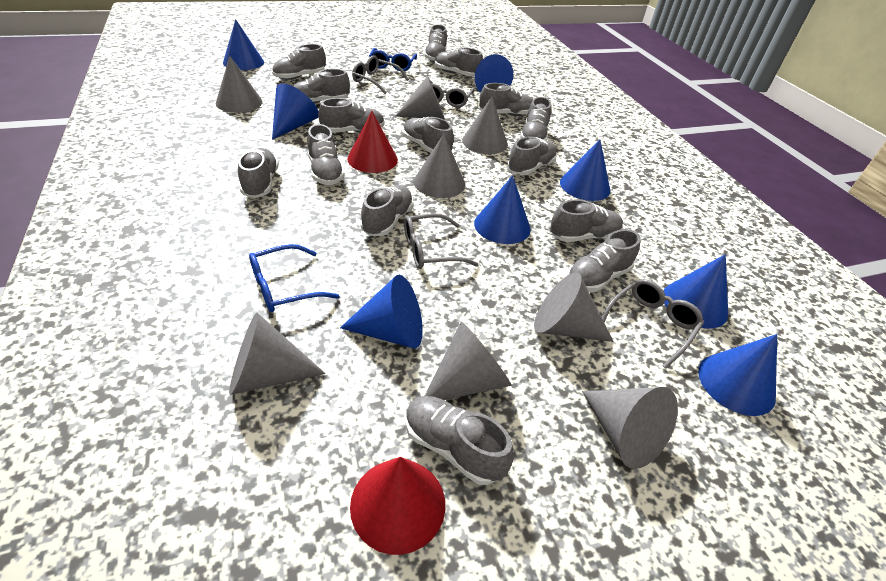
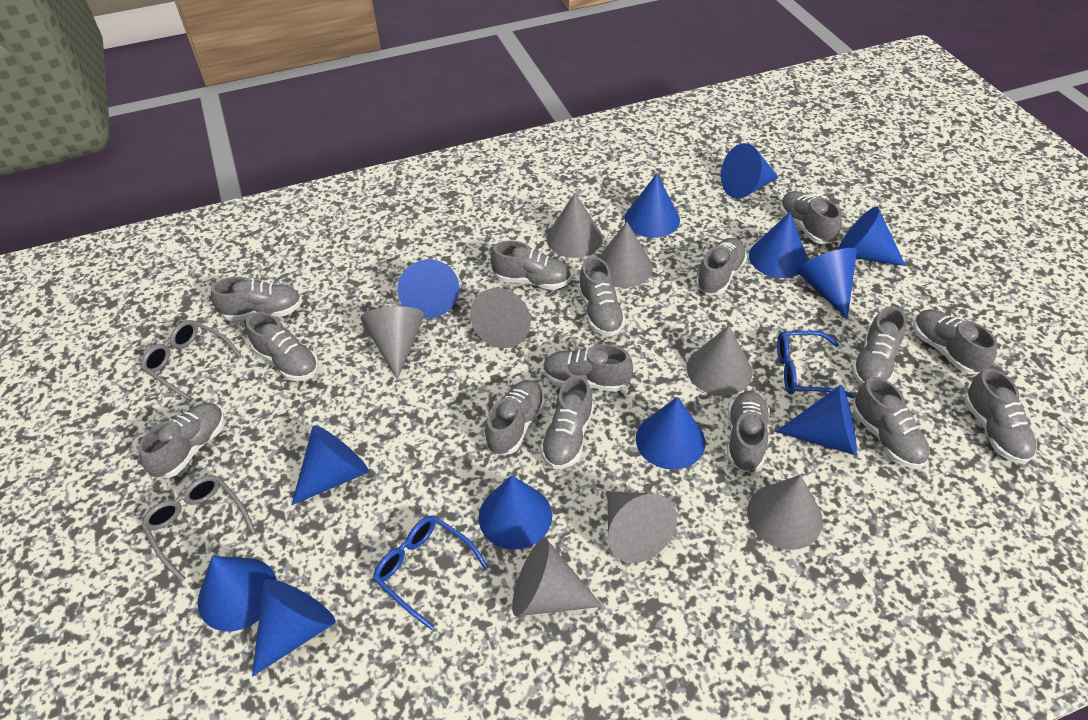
blue cone: 8 -> 12
grey glasses: 4 -> 2
red cone: 2 -> 0

